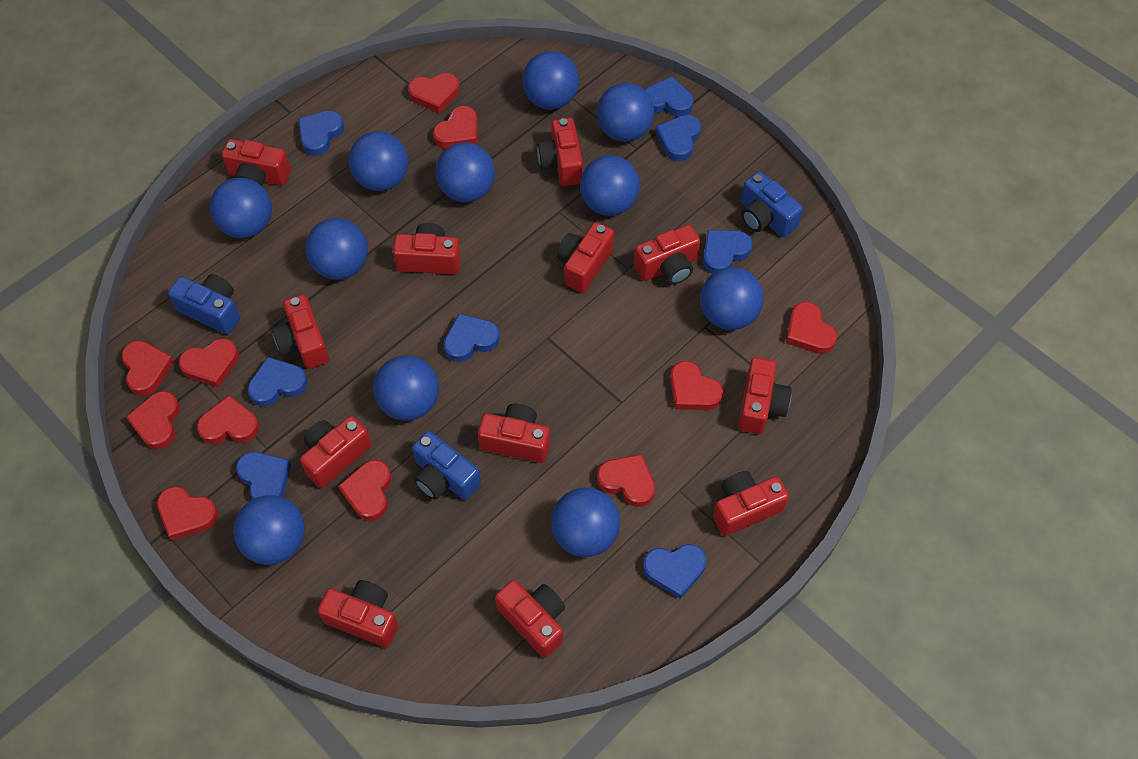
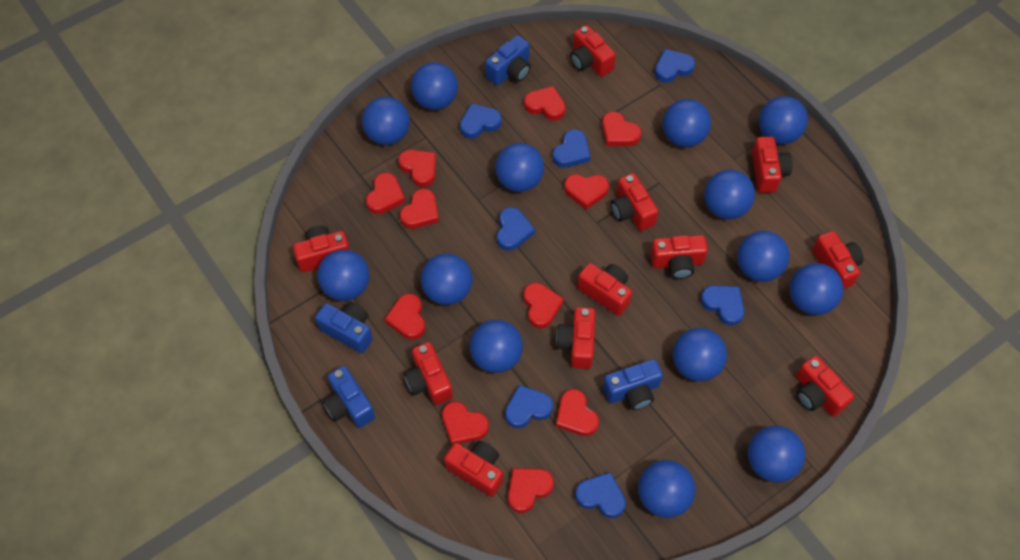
blue ball: 11 -> 14
blue camera: 3 -> 4
blue heart: 8 -> 7
red camera: 12 -> 11

